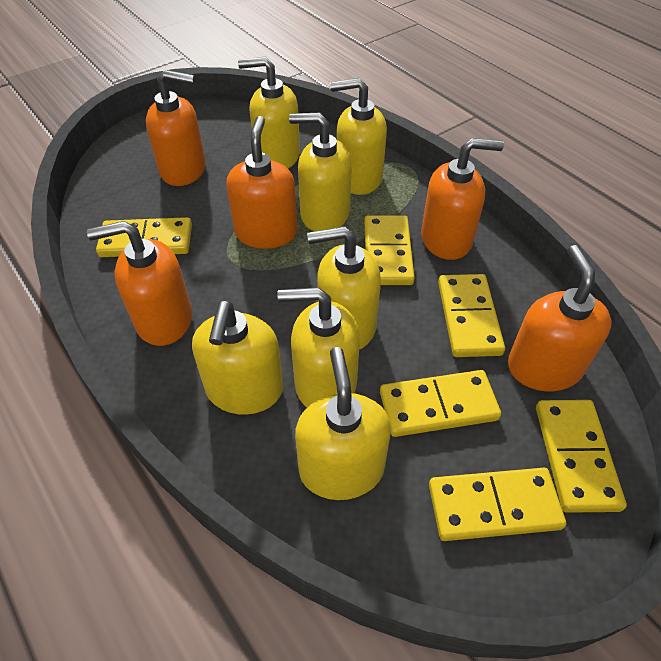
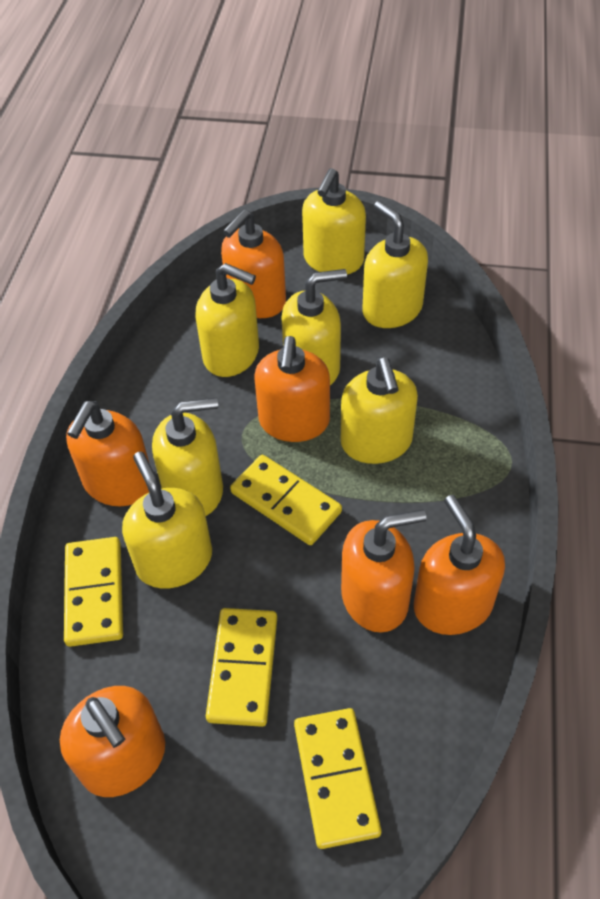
orange soap dispenser: 5 -> 6
yellow domino: 6 -> 4

